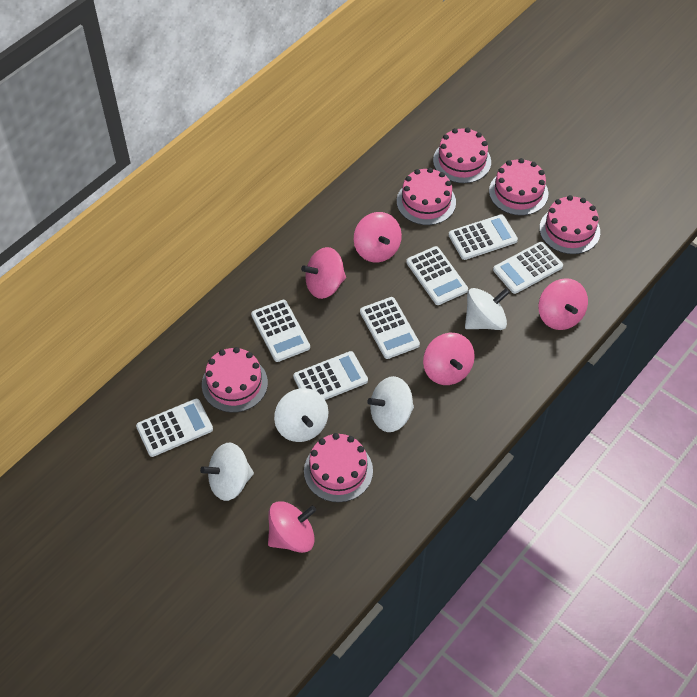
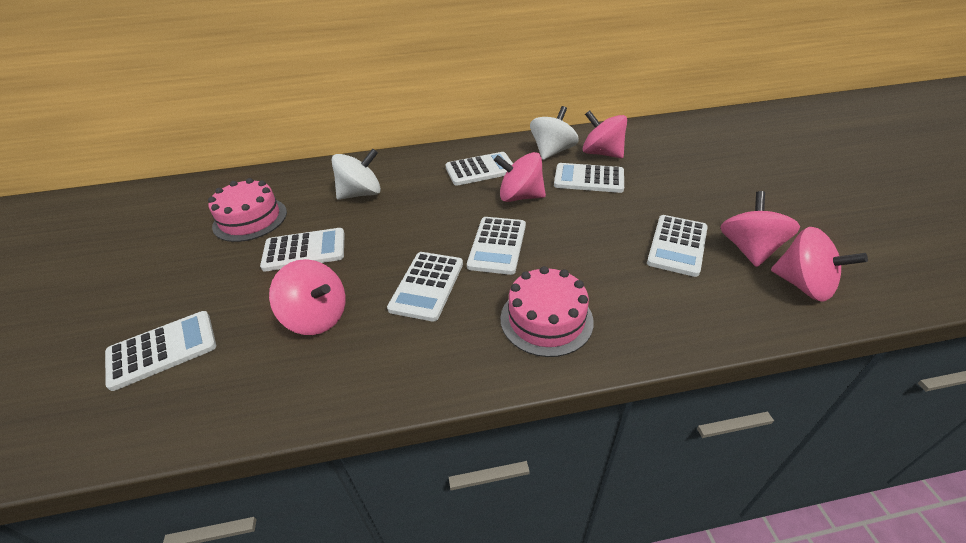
pink cake: 6 -> 2
white spinning top: 4 -> 2

